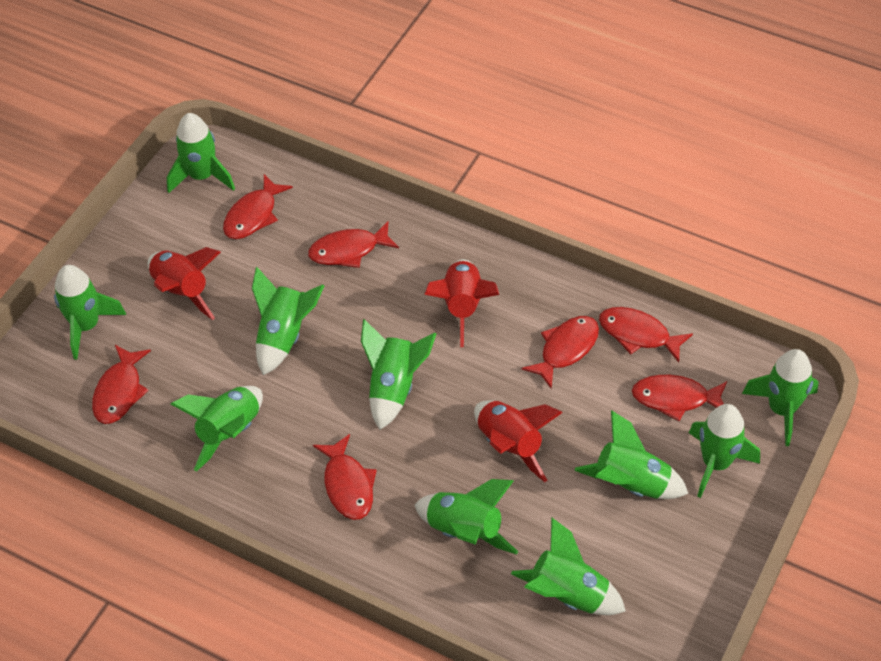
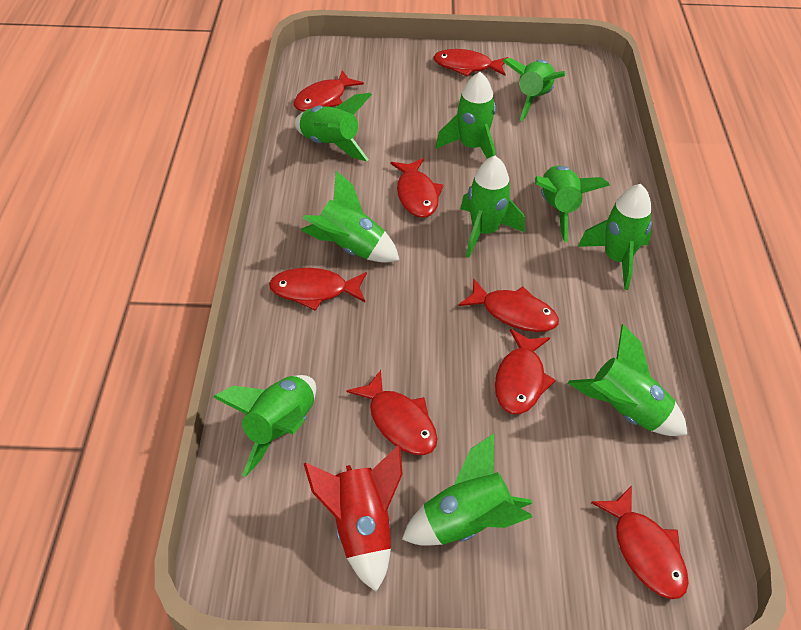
red fish: 7 -> 8
red rocket: 3 -> 1

